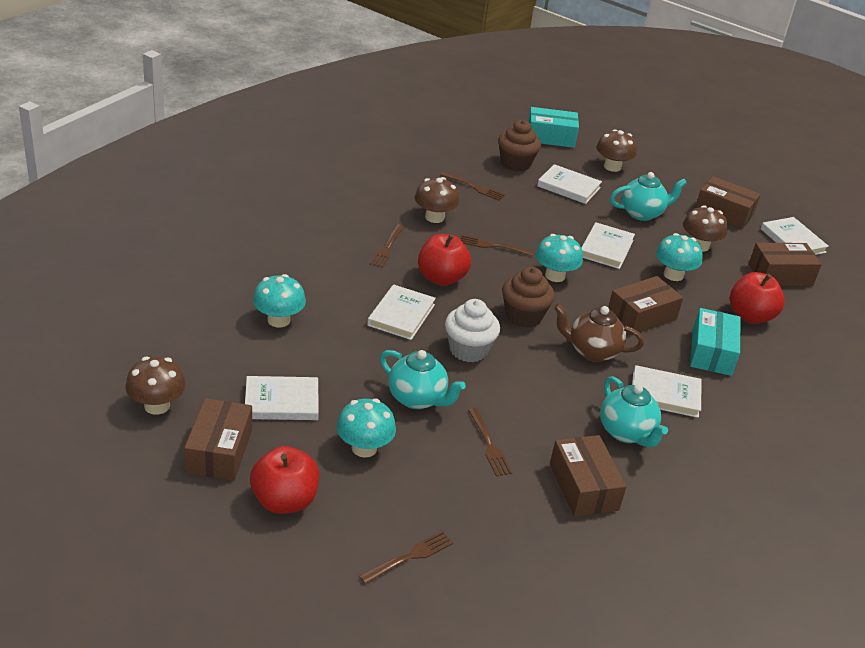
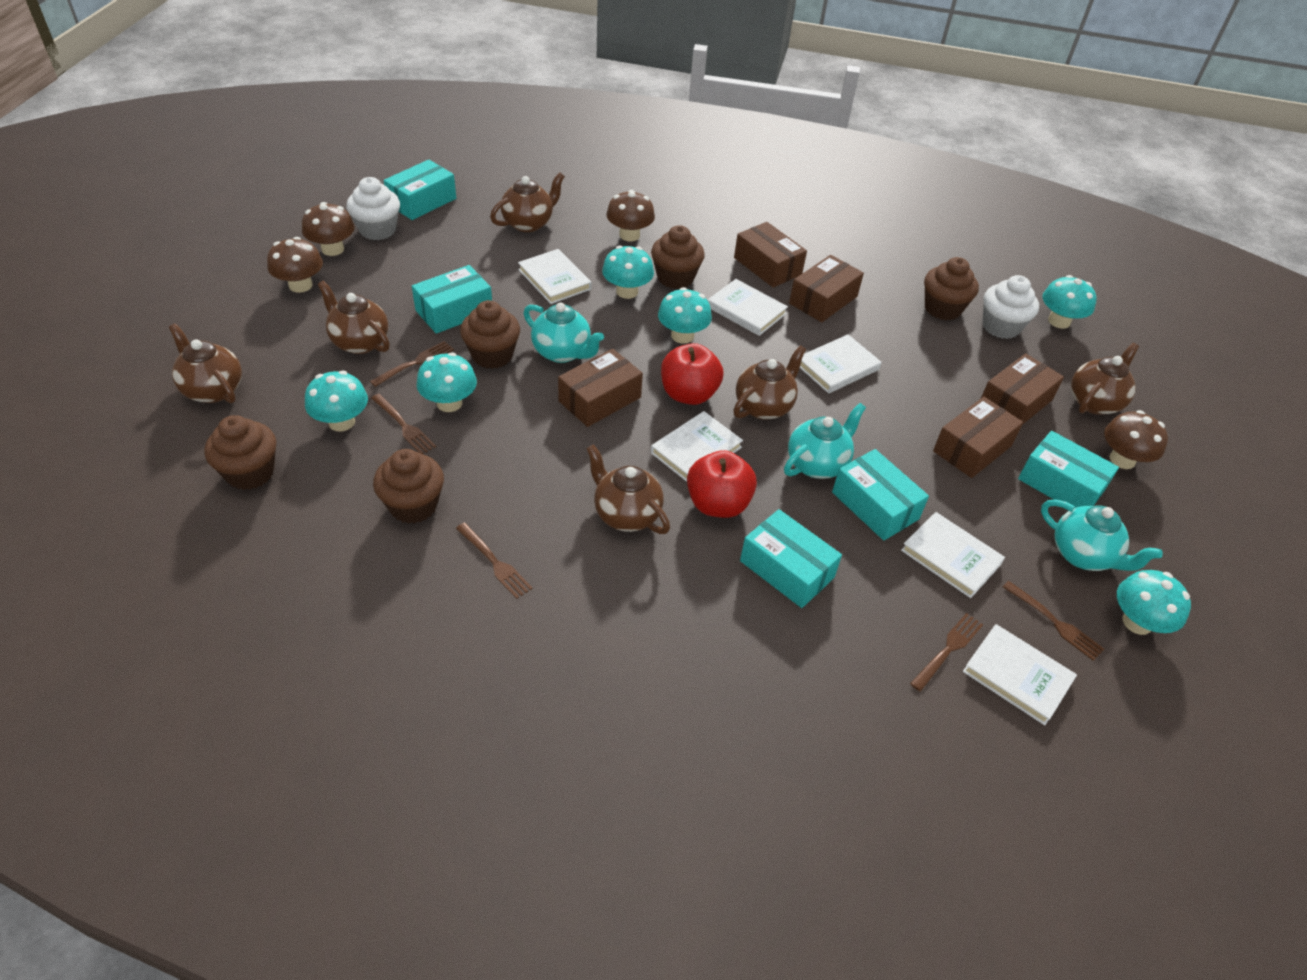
brown cupcake: 2 -> 5
brown teapot: 1 -> 6
red apple: 3 -> 2
turquoise box: 2 -> 5
turquoise mushroom: 4 -> 6
white cupcake: 1 -> 2

